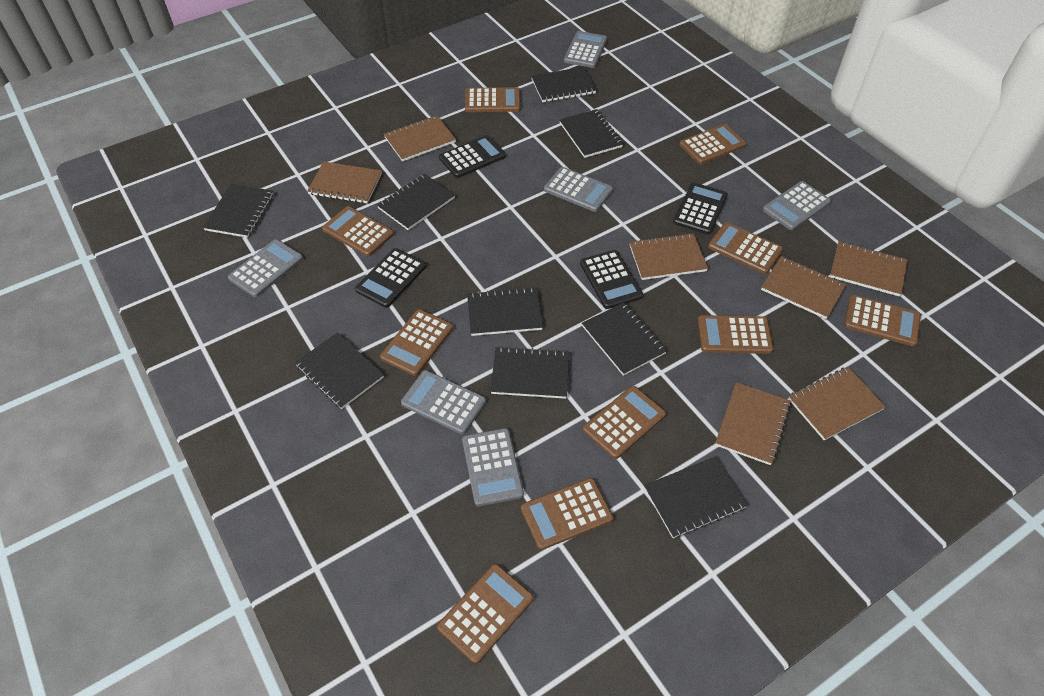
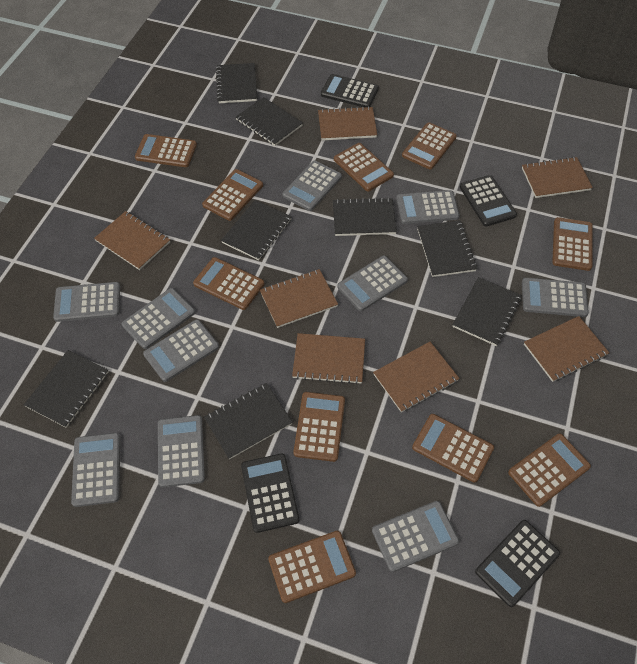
black notebook: 9 -> 8
grey calculator: 6 -> 10

